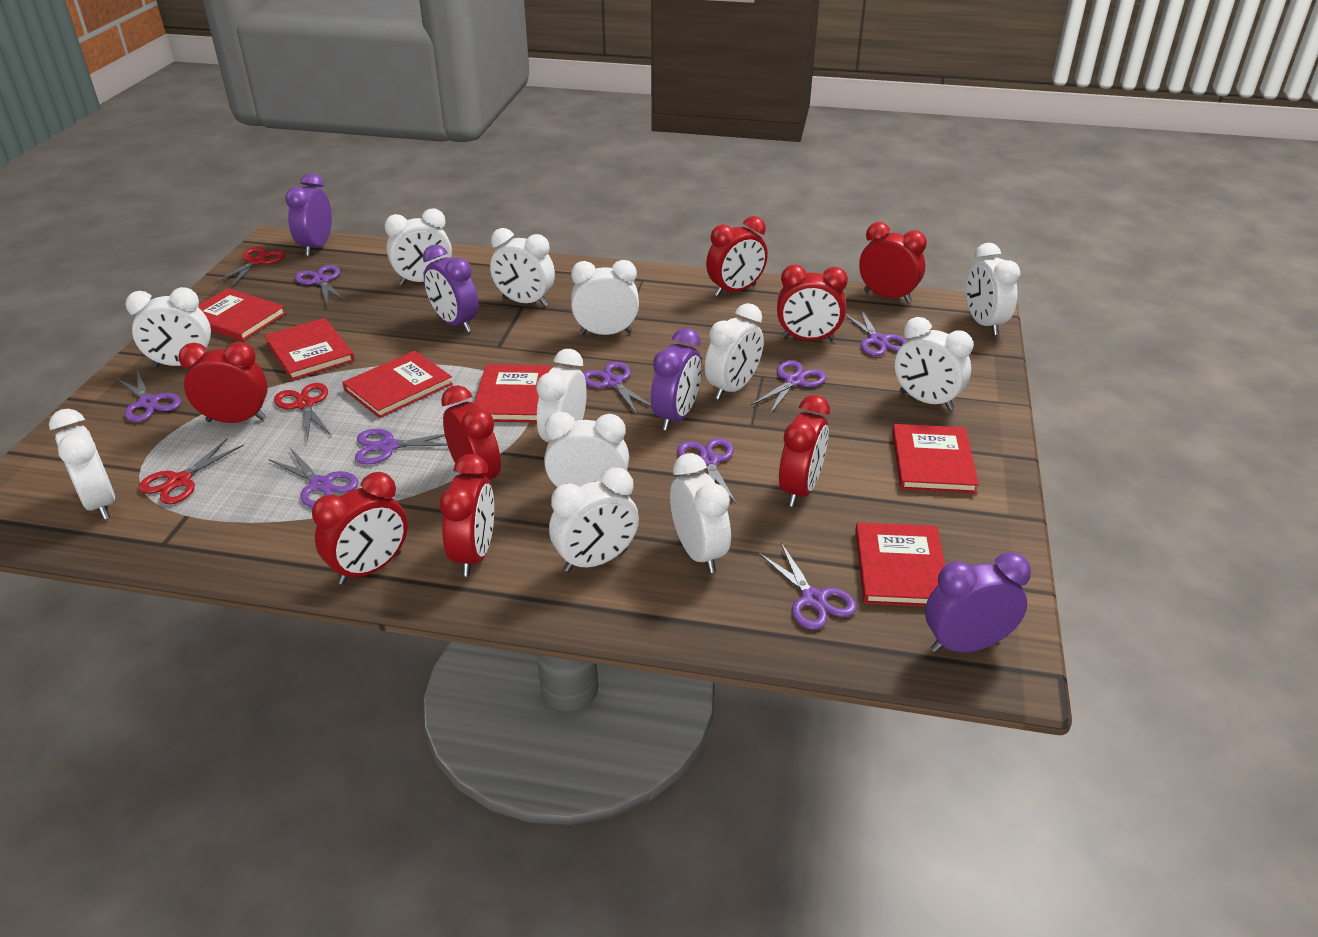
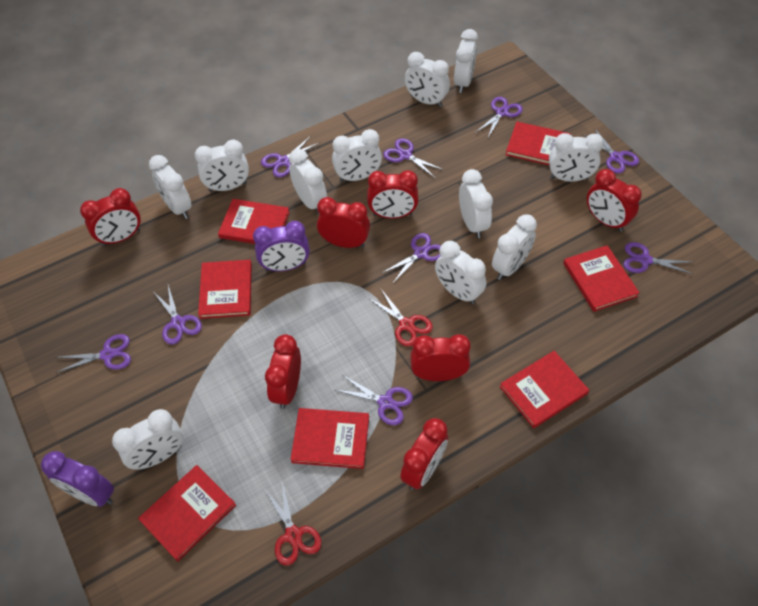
purple clock: 4 -> 2
red book: 6 -> 7
red clock: 8 -> 7
red scissors: 3 -> 2
white clock: 12 -> 11

